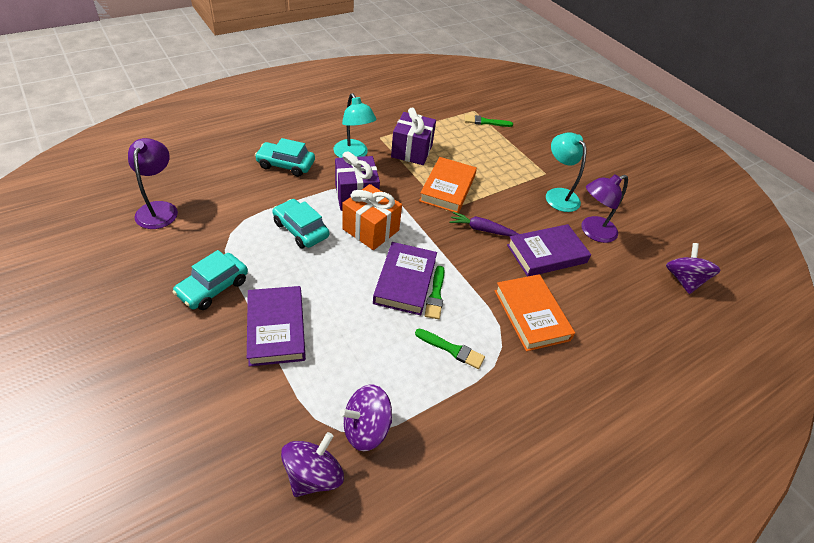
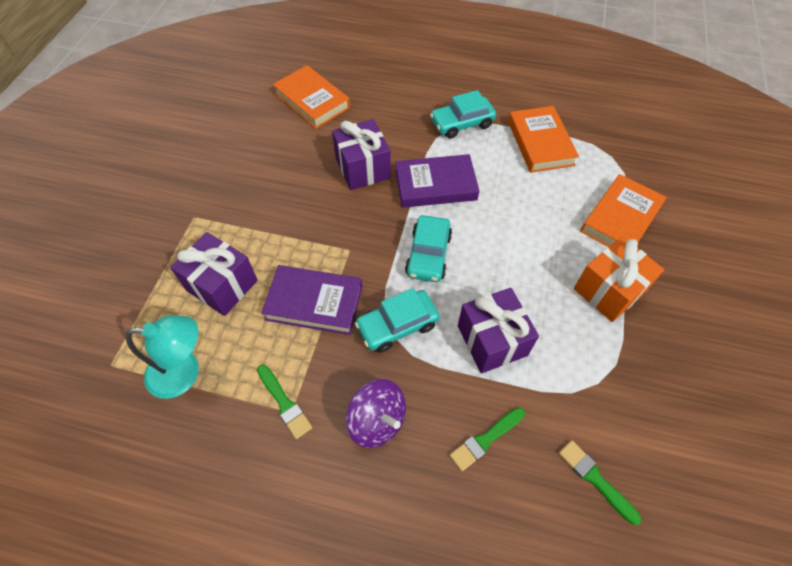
orange book: 2 -> 3
purple book: 3 -> 2
purple carrot: 1 -> 0
purple gift: 2 -> 3
purple lamp: 2 -> 0
purple spinning top: 3 -> 1
turquoise lamp: 2 -> 1

